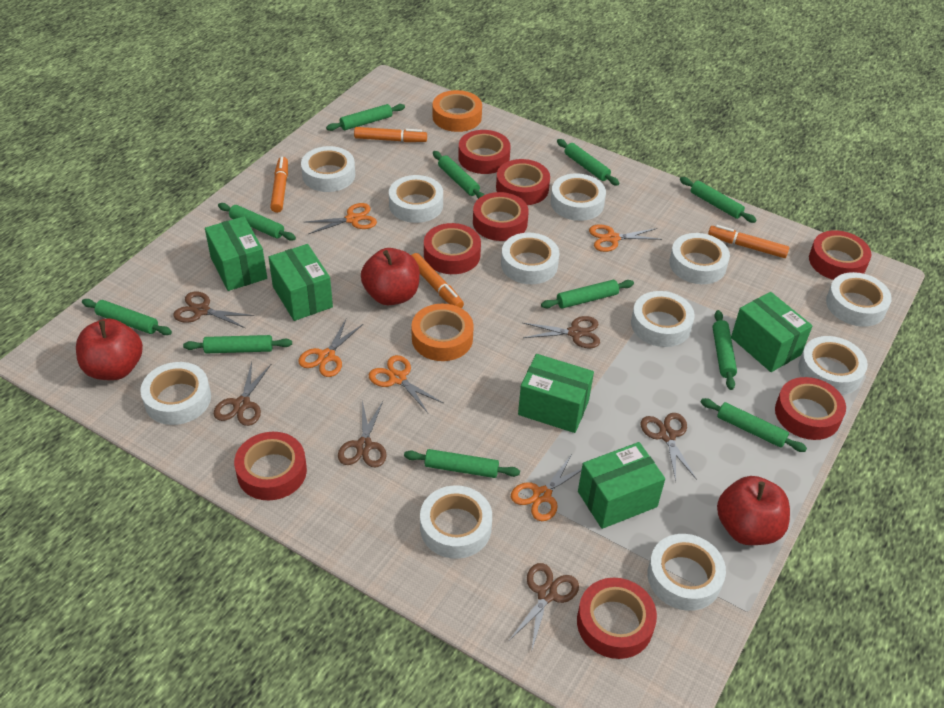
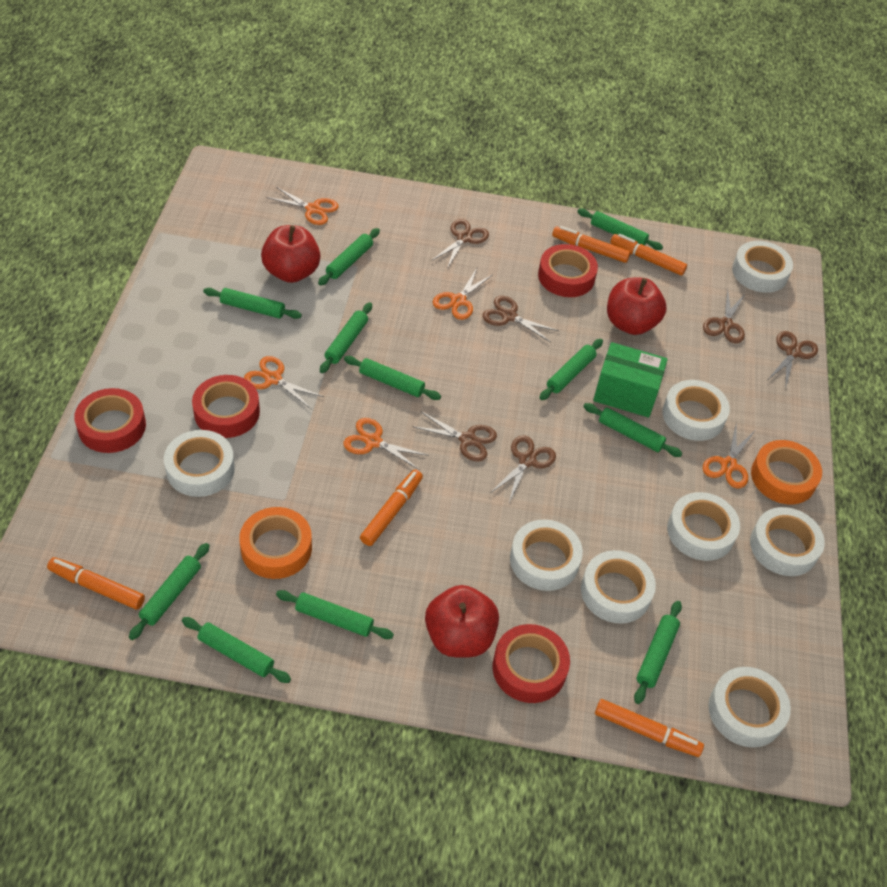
green box: 5 -> 1
orange marker: 4 -> 5
red tape: 8 -> 4
white tape: 11 -> 8

